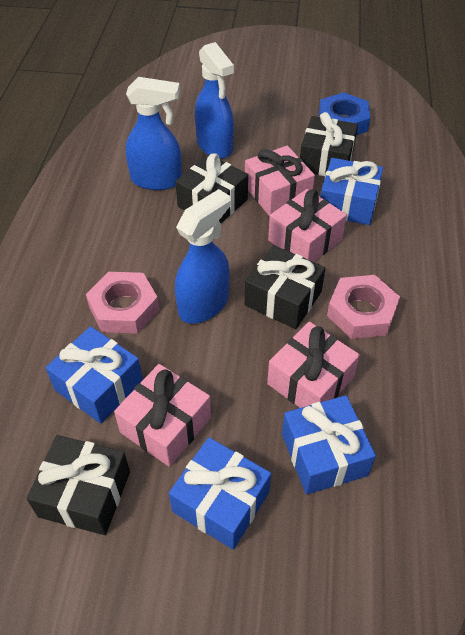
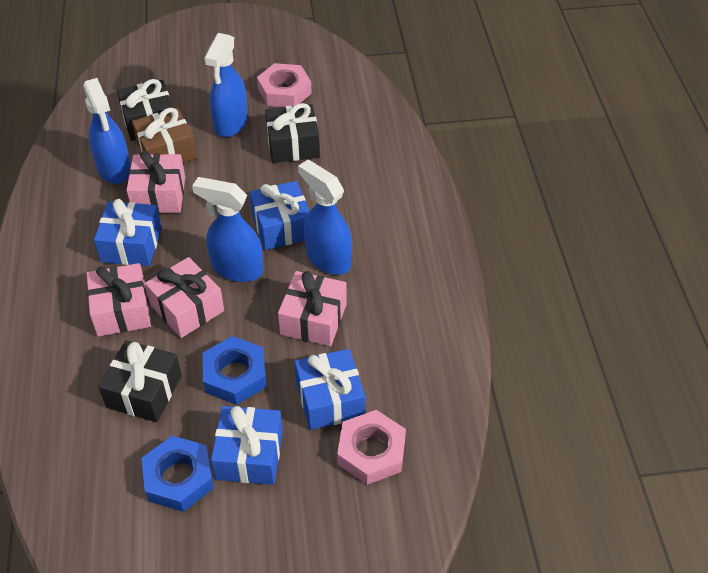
black gift: 4 -> 3
blue nut: 1 -> 2
blue spray bottle: 3 -> 4
brown gift: 0 -> 1

